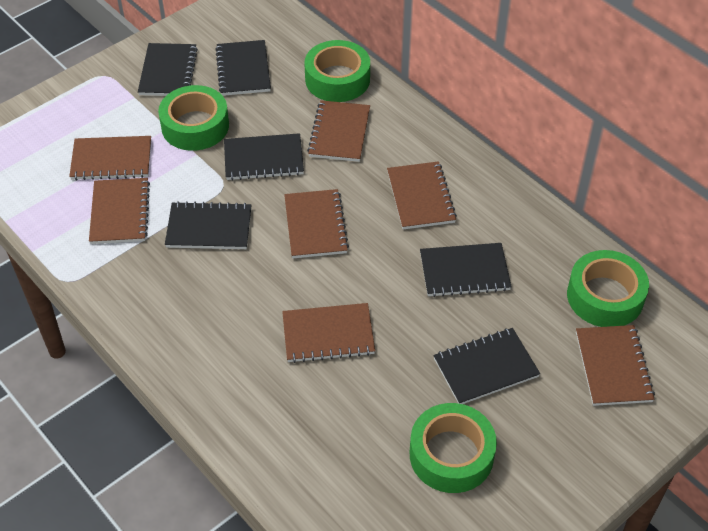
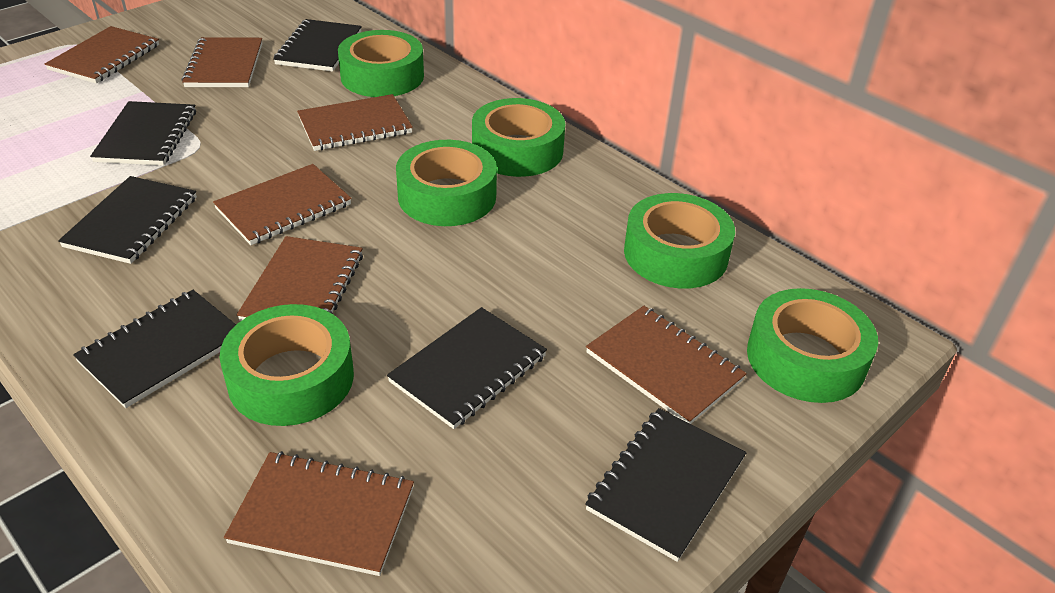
green tape: 4 -> 6

